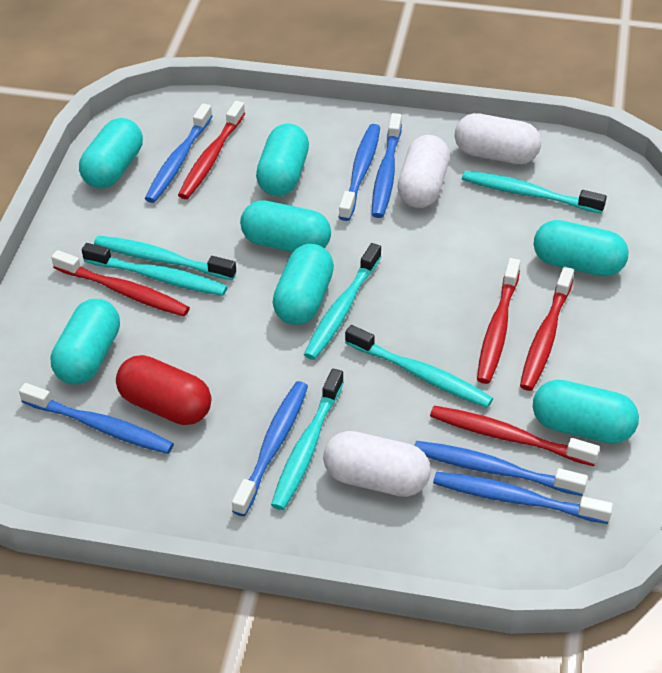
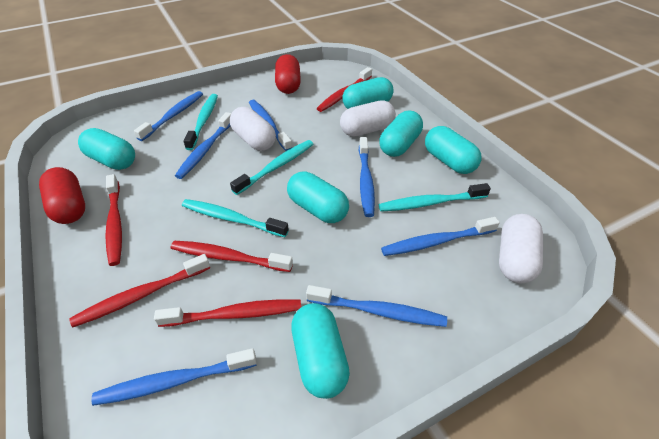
red capsule: 1 -> 2
turquoise capsule: 7 -> 6
turquoise toothbrush: 6 -> 4

